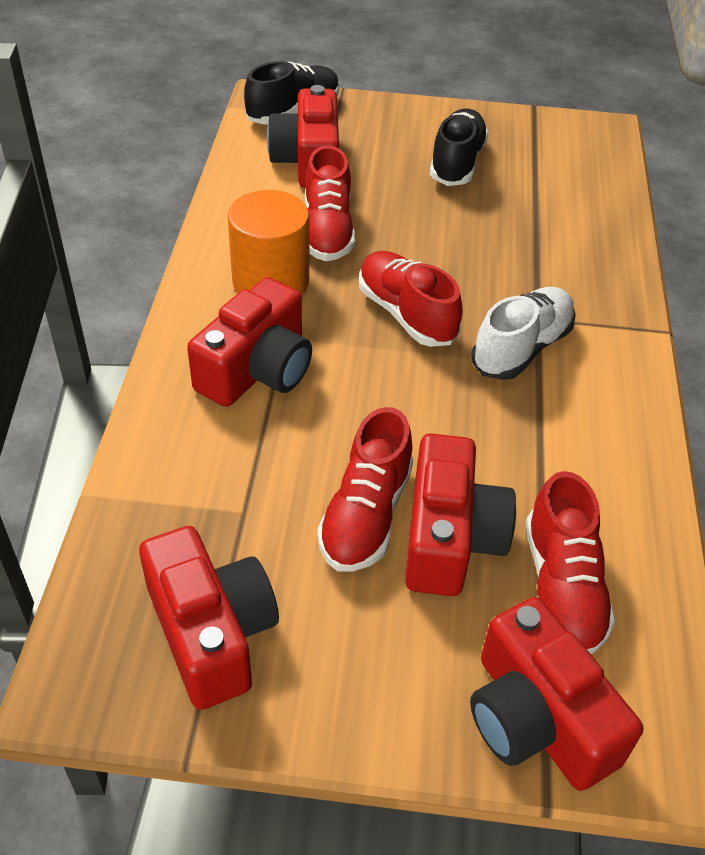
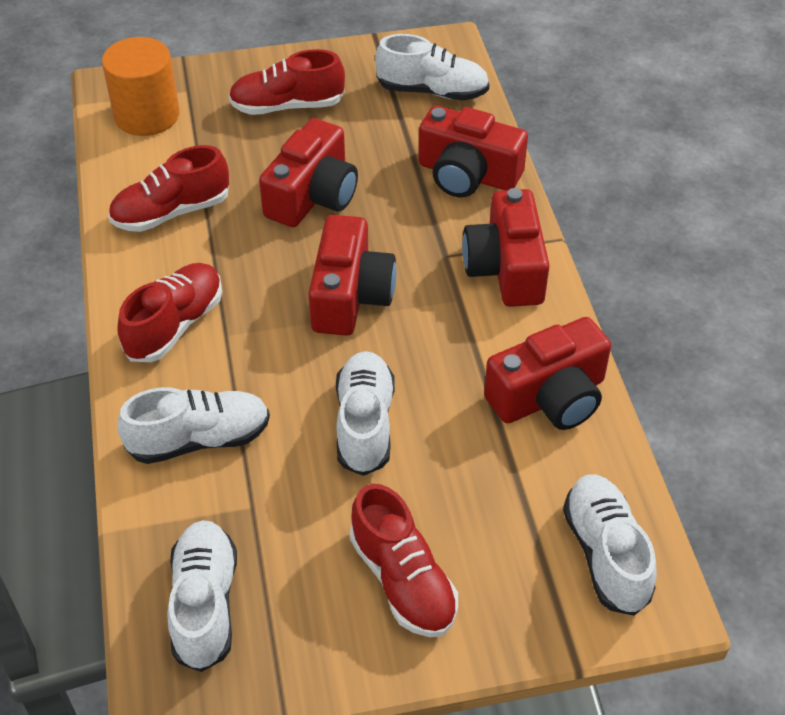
black shoe: 2 -> 0
white shoe: 1 -> 5

